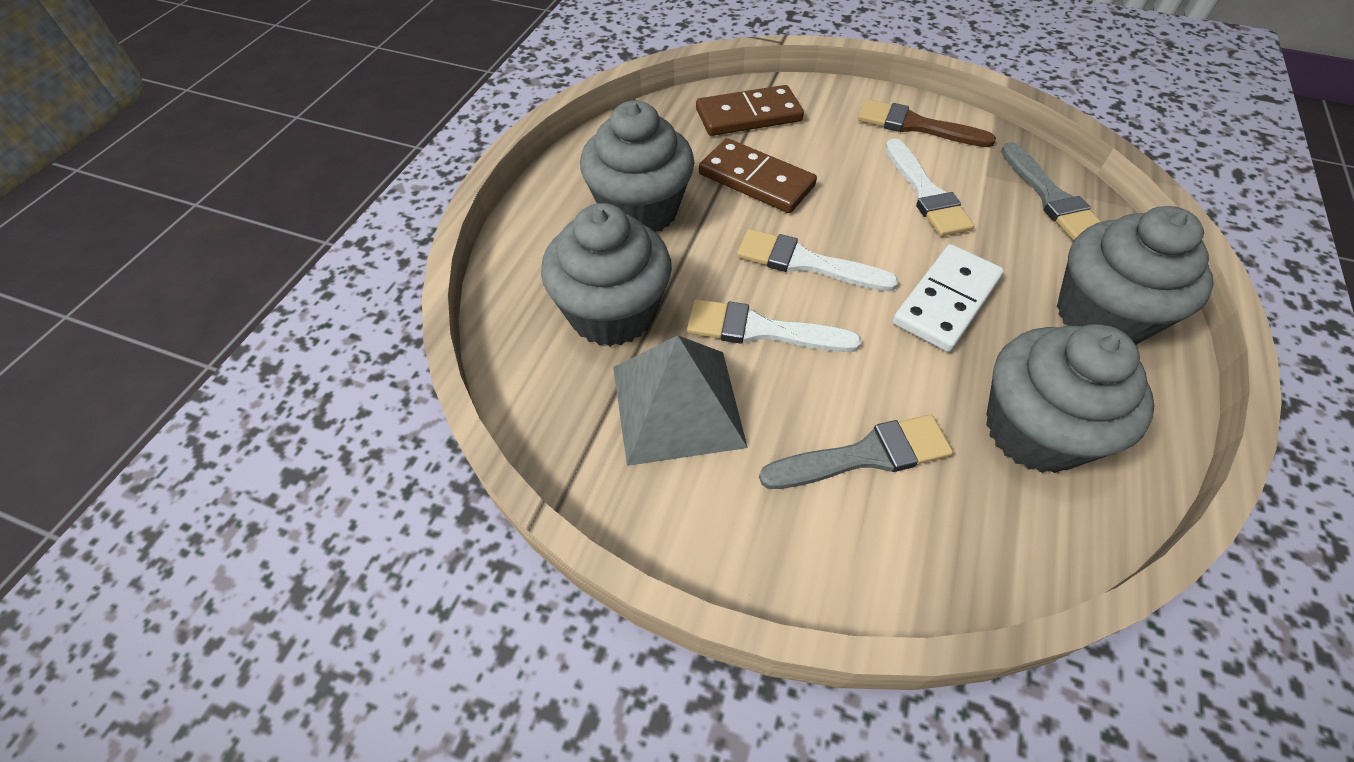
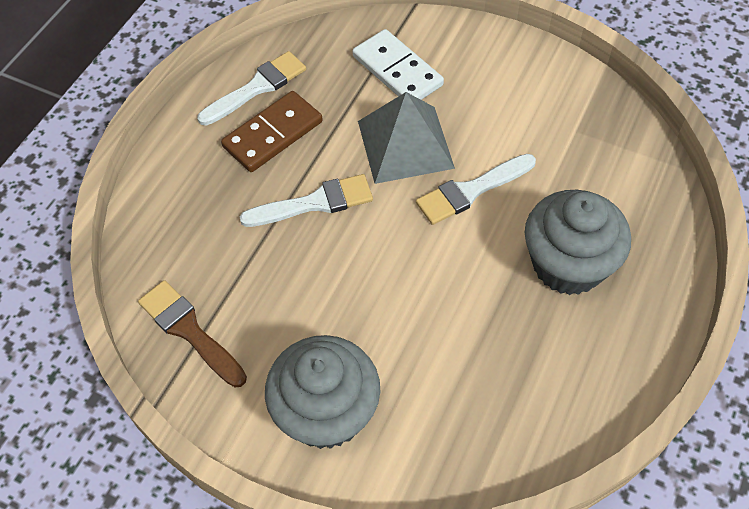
brown domino: 2 -> 1
grey brush: 2 -> 0
grey cupcake: 4 -> 2

